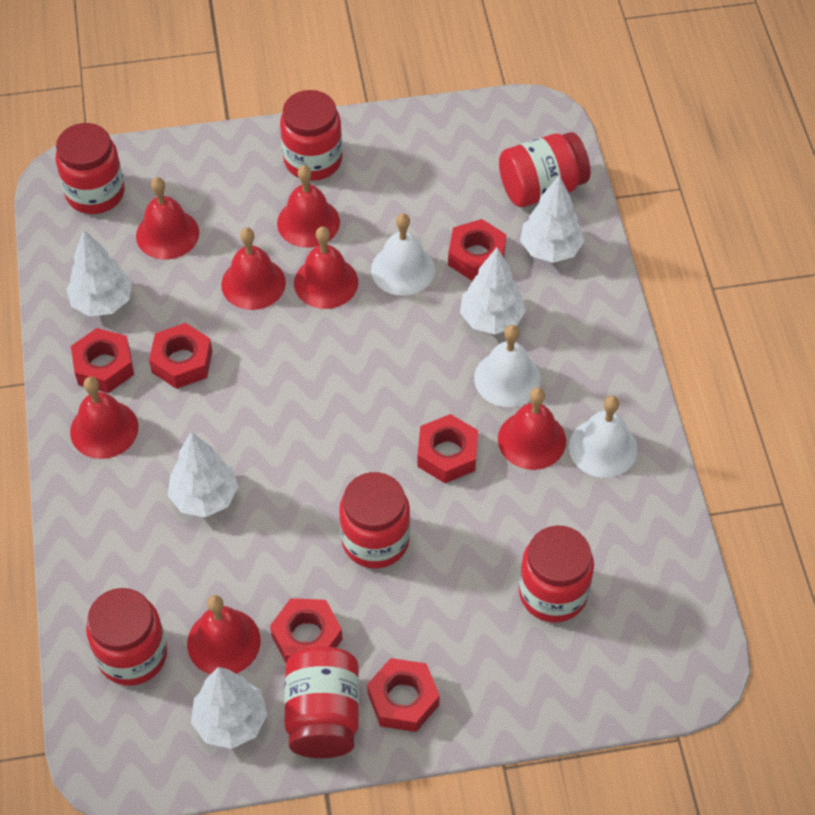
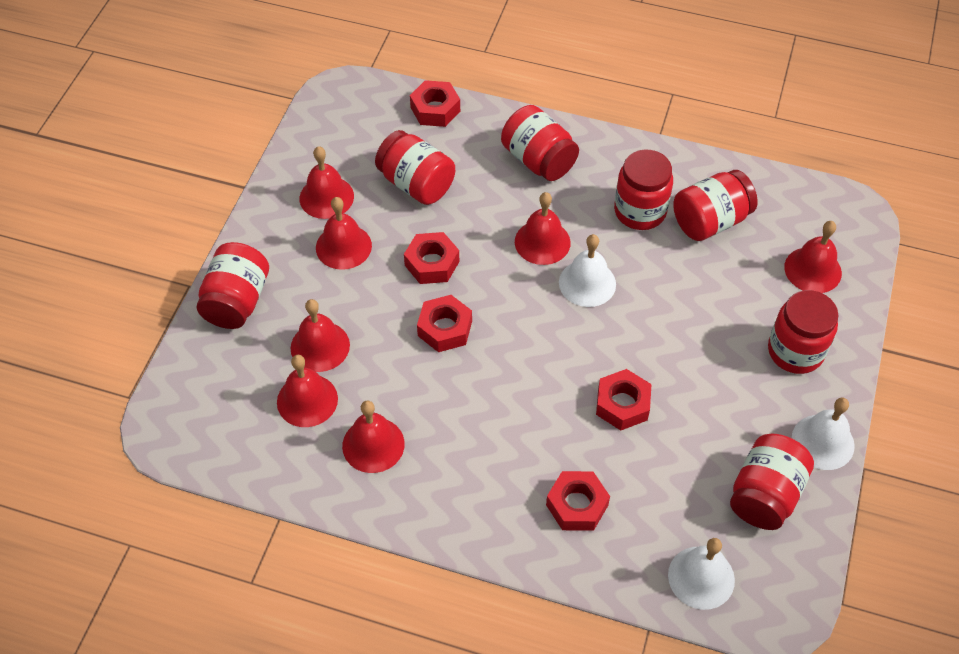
red nut: 6 -> 5
white tree: 5 -> 0

